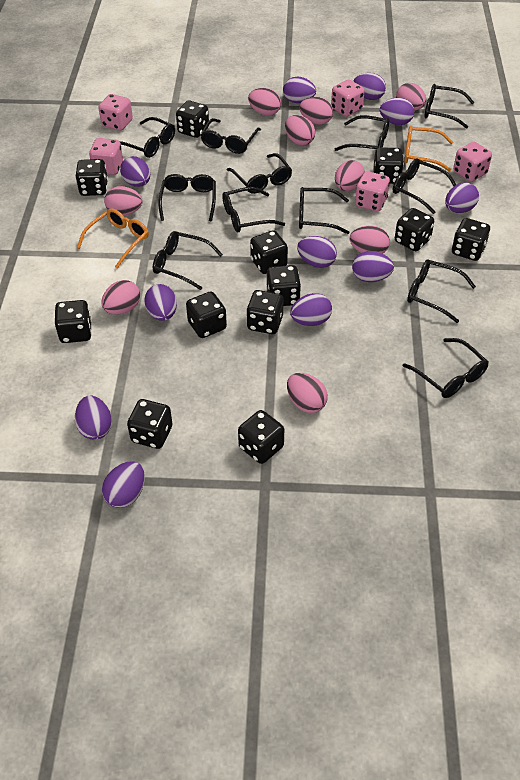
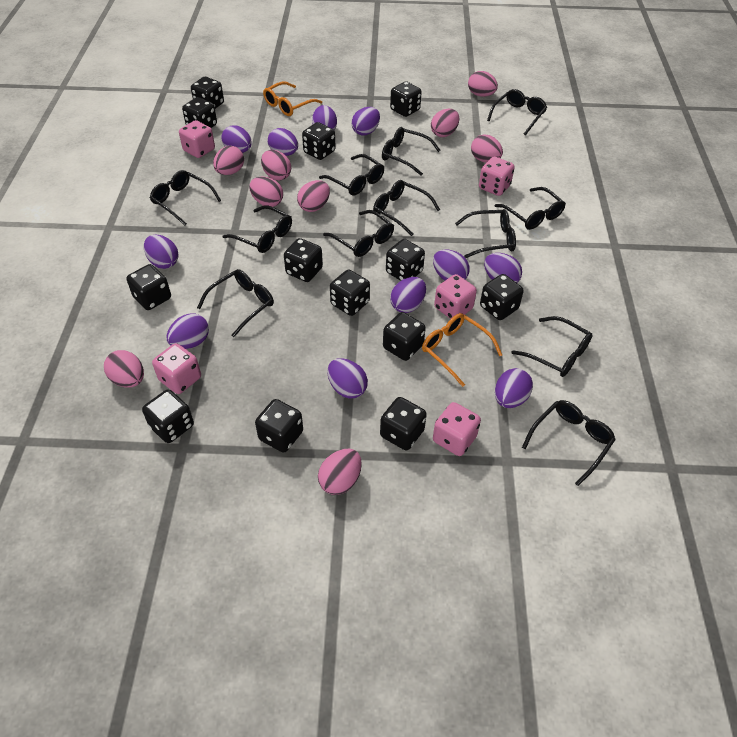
black dice: 12 -> 13

